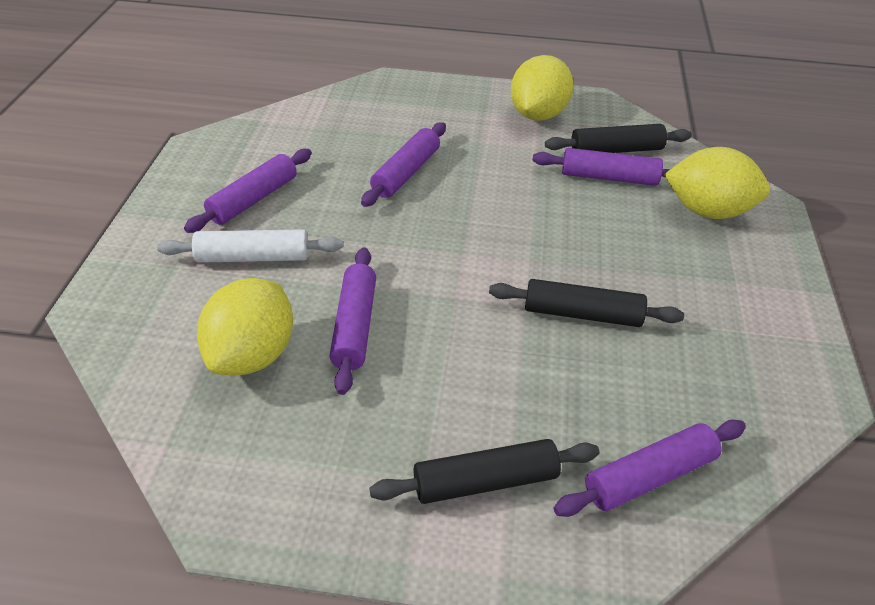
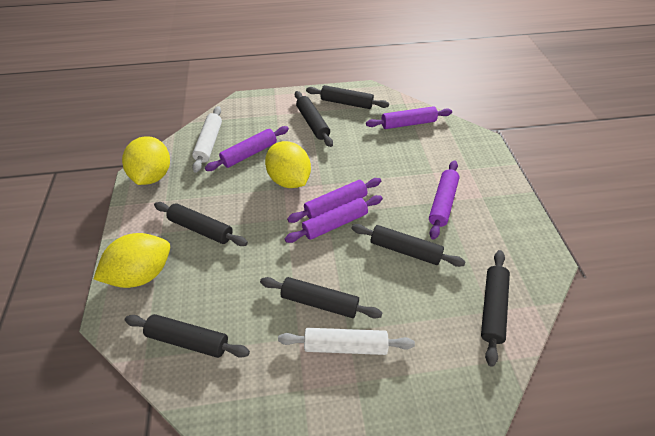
black rolling pin: 3 -> 7
white rolling pin: 1 -> 2

